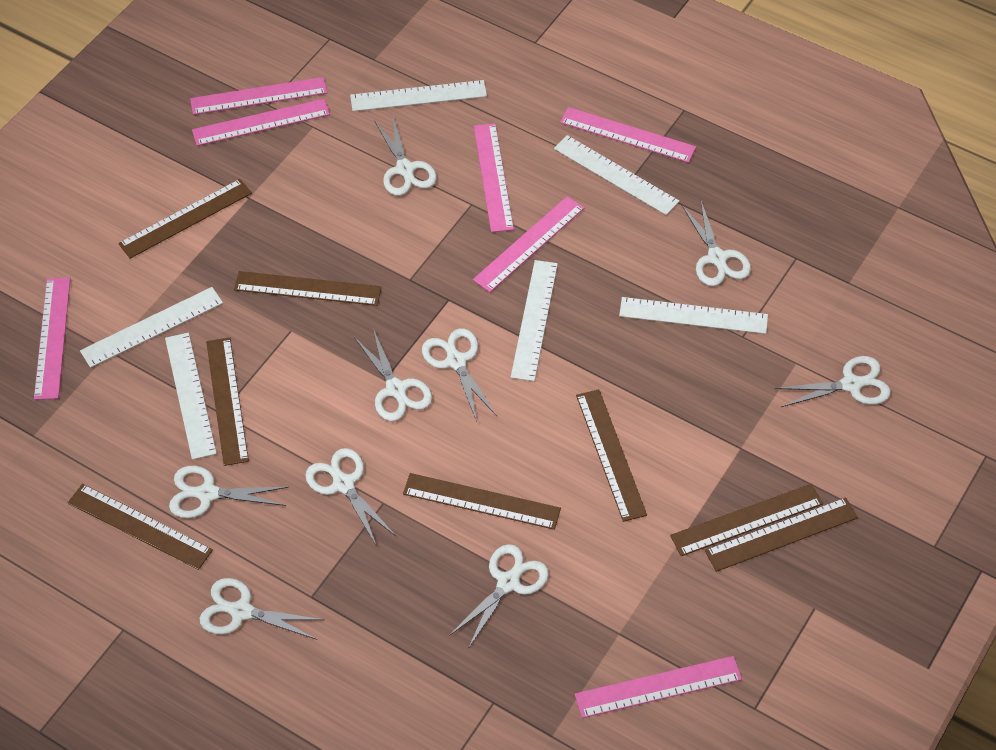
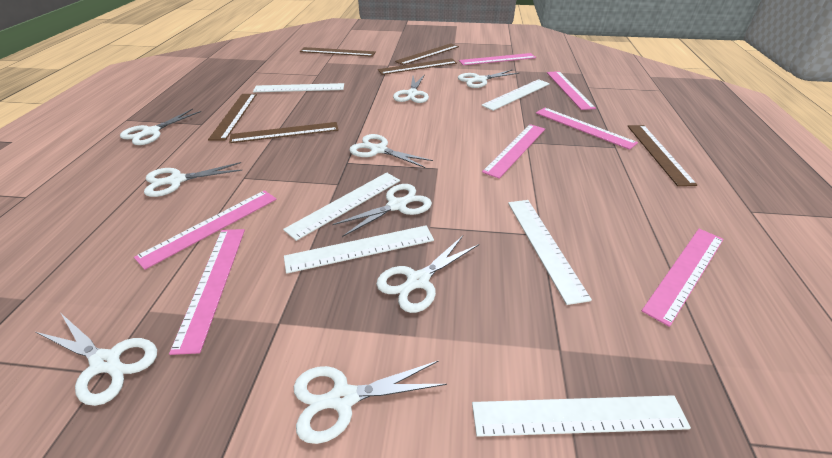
brown ruler: 8 -> 6

